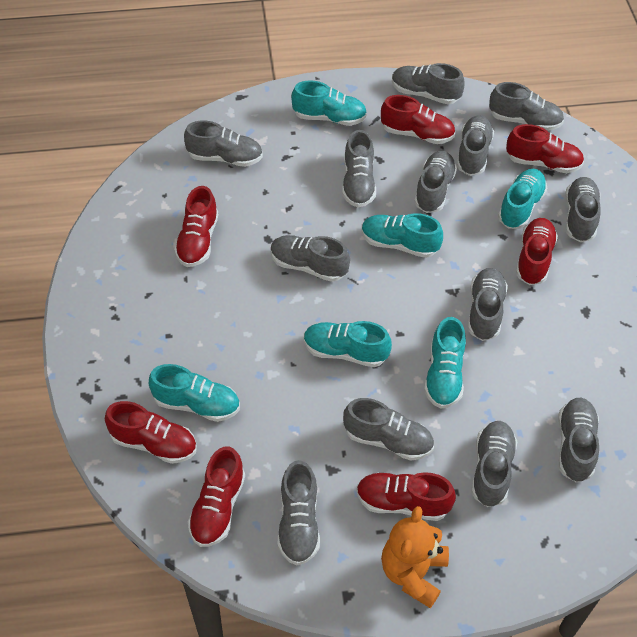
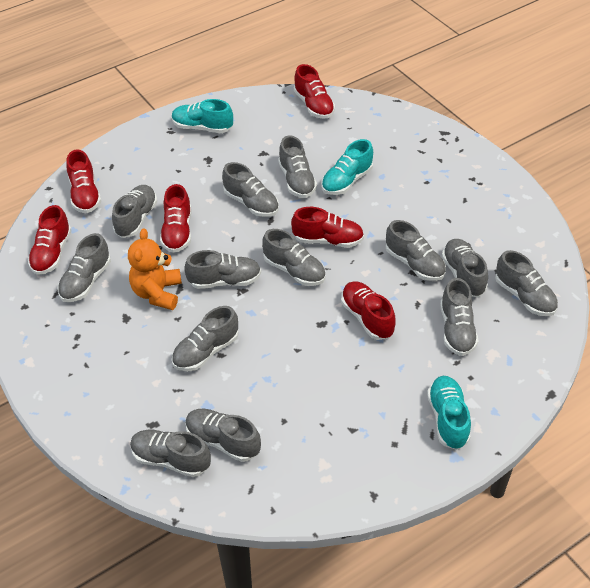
red shoe: 7 -> 6
turquoise shoe: 6 -> 3

